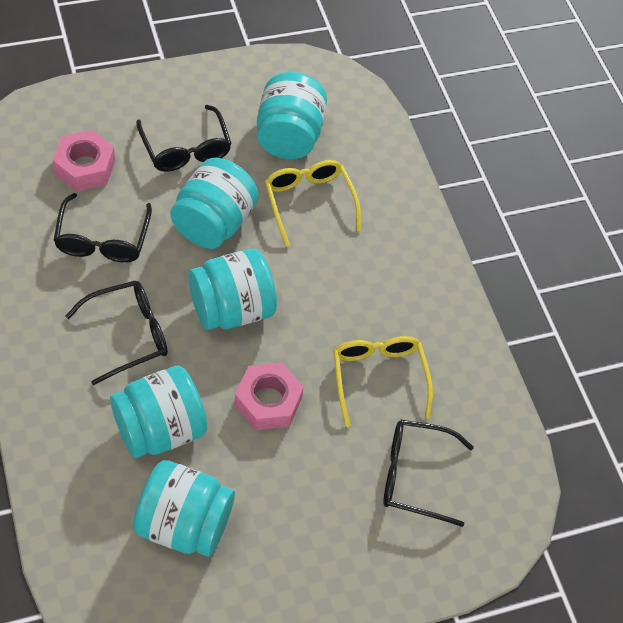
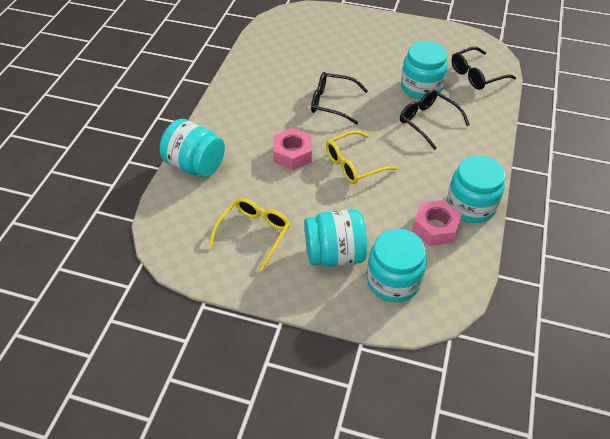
black glasses: 4 -> 3

